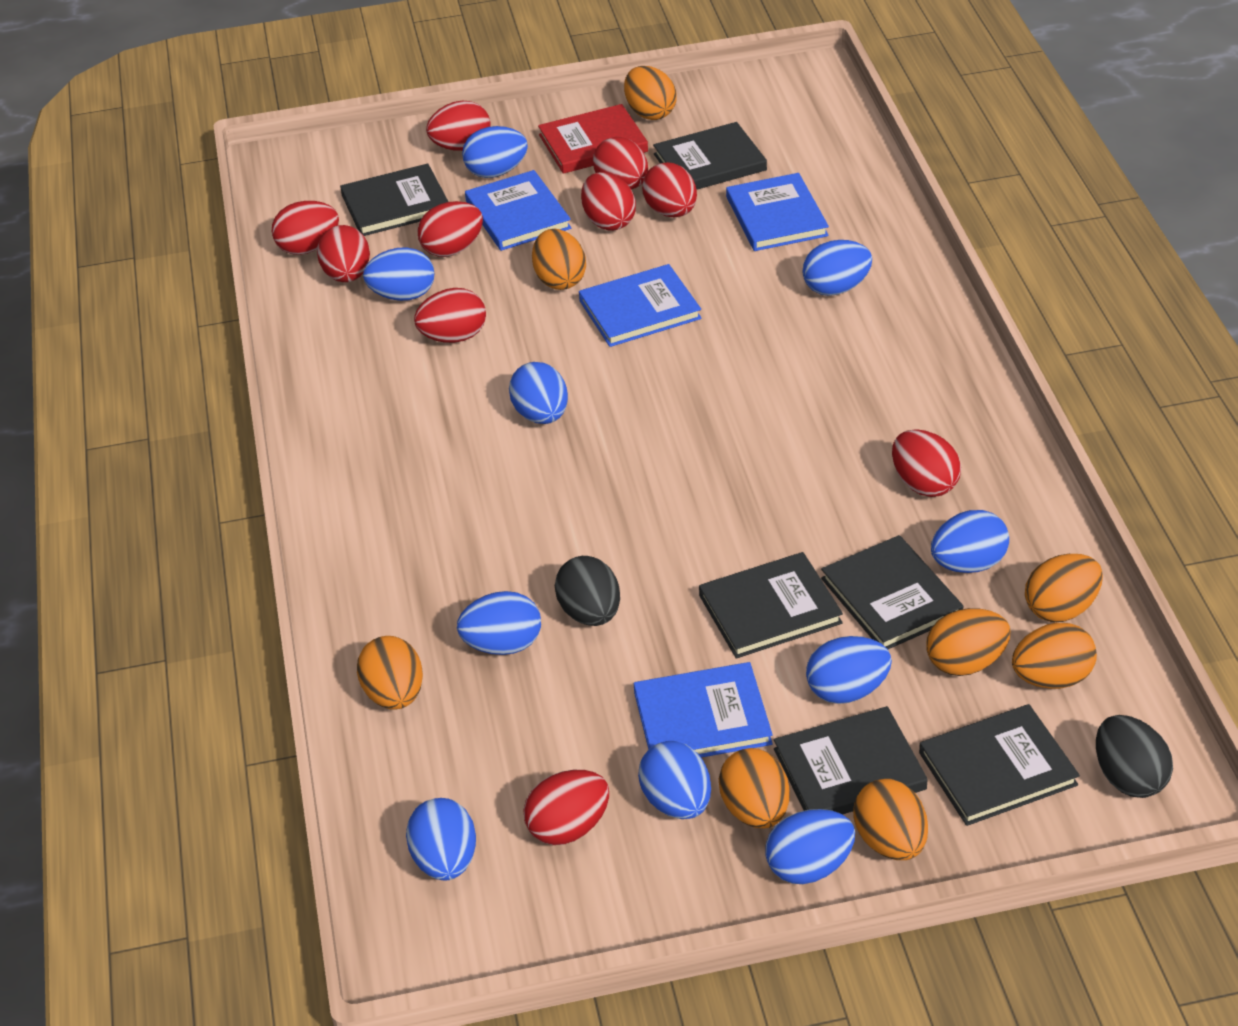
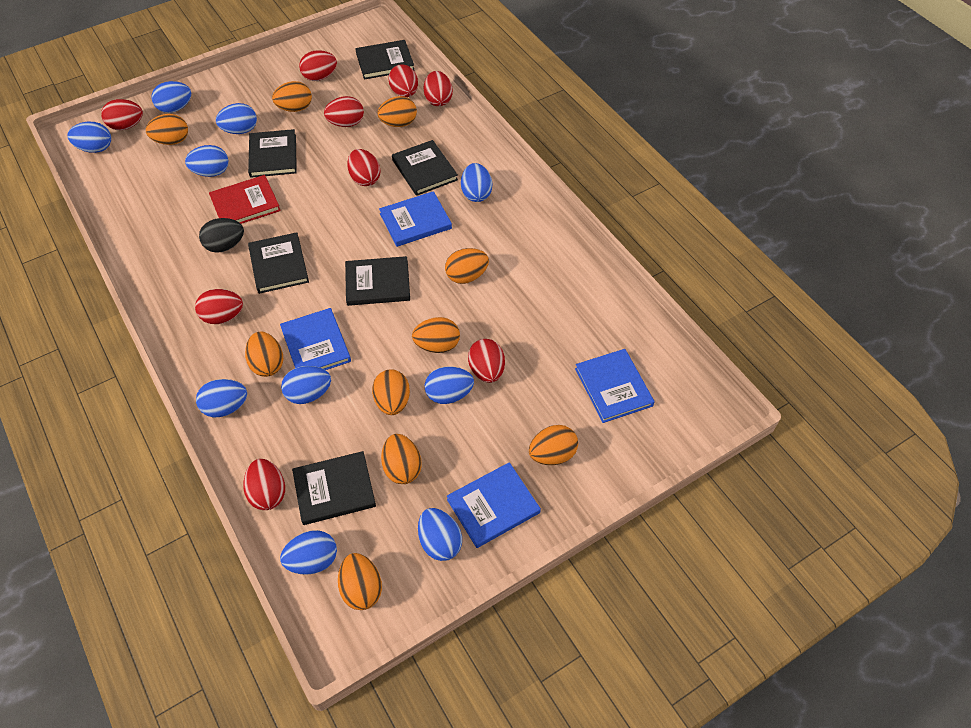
black egg: 2 -> 1
orange egg: 8 -> 10
red egg: 10 -> 9

